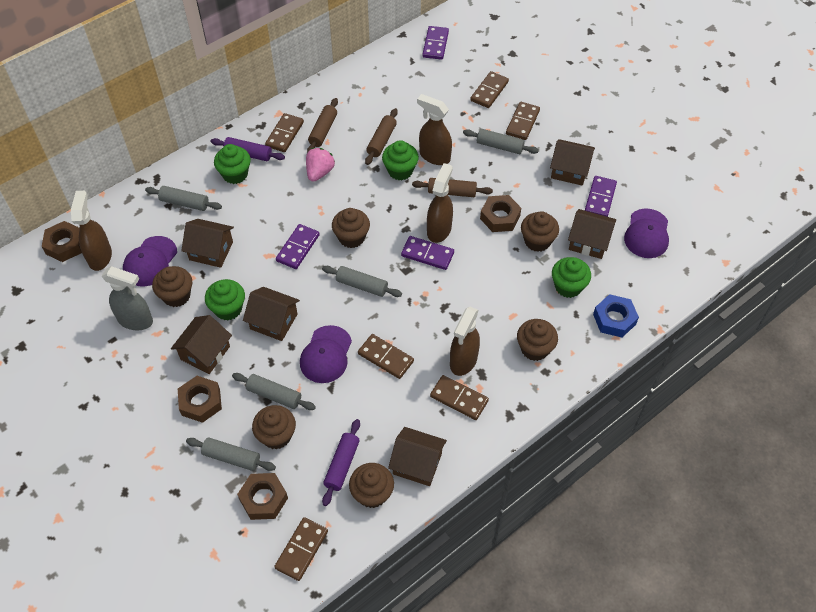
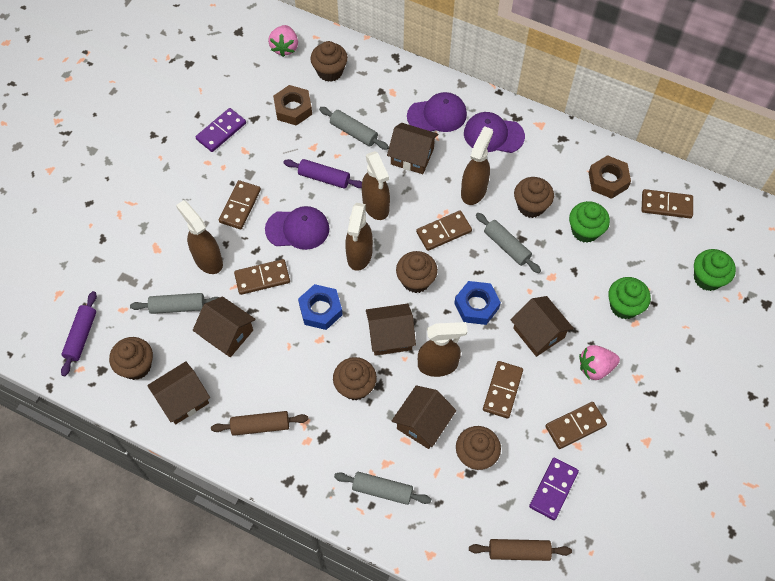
blue nut: 1 -> 2
brown nut: 4 -> 2
brown rolling pin: 3 -> 2
brown spray bottle: 4 -> 5
green cupcake: 4 -> 3
grey rolling pin: 5 -> 4
grey spray bottle: 1 -> 0
pink strawberry: 1 -> 2
purple domino: 4 -> 2

